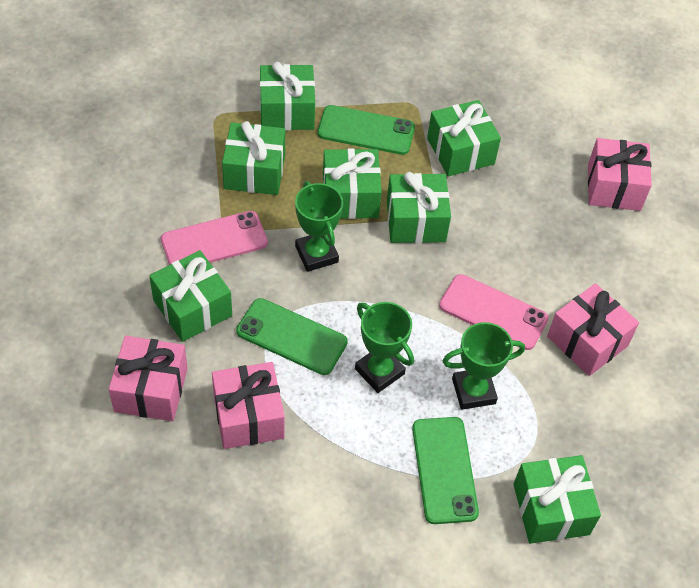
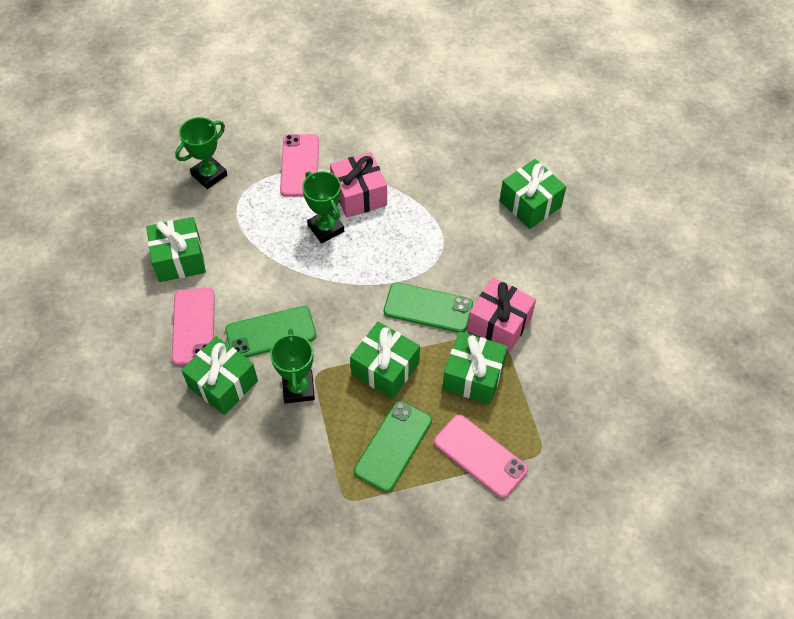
green gift: 7 -> 5
pink gift: 4 -> 2
pink phone: 2 -> 3

